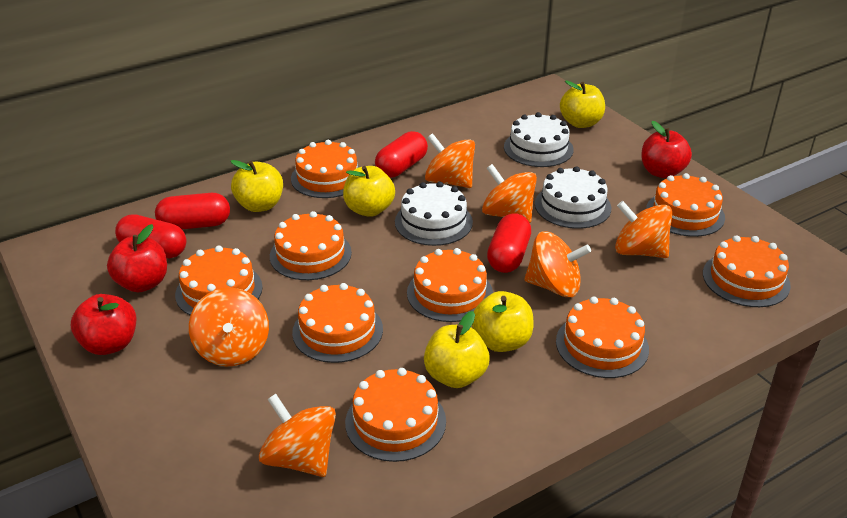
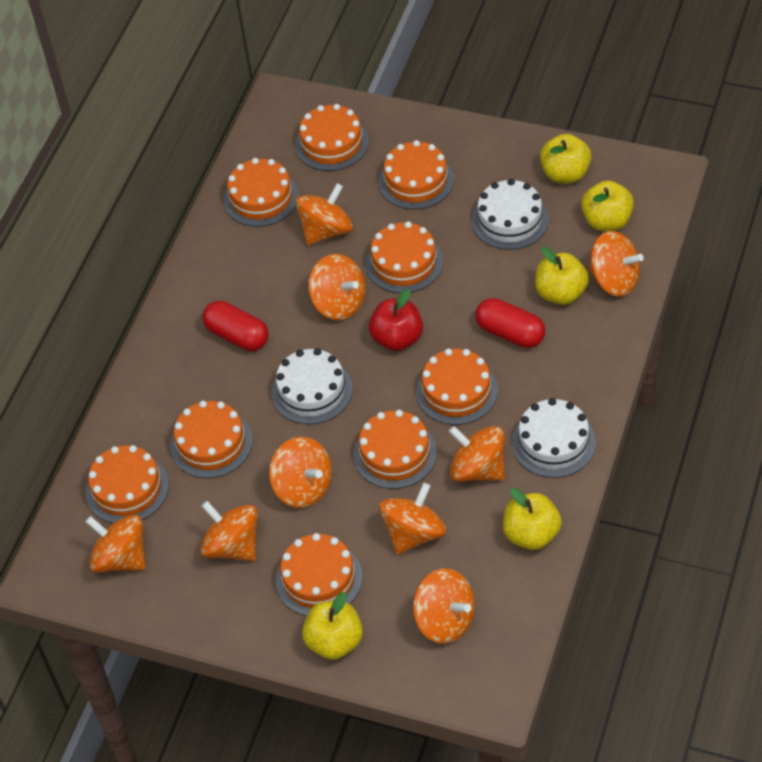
orange spinning top: 6 -> 9
red apple: 3 -> 1
red capsule: 4 -> 2

